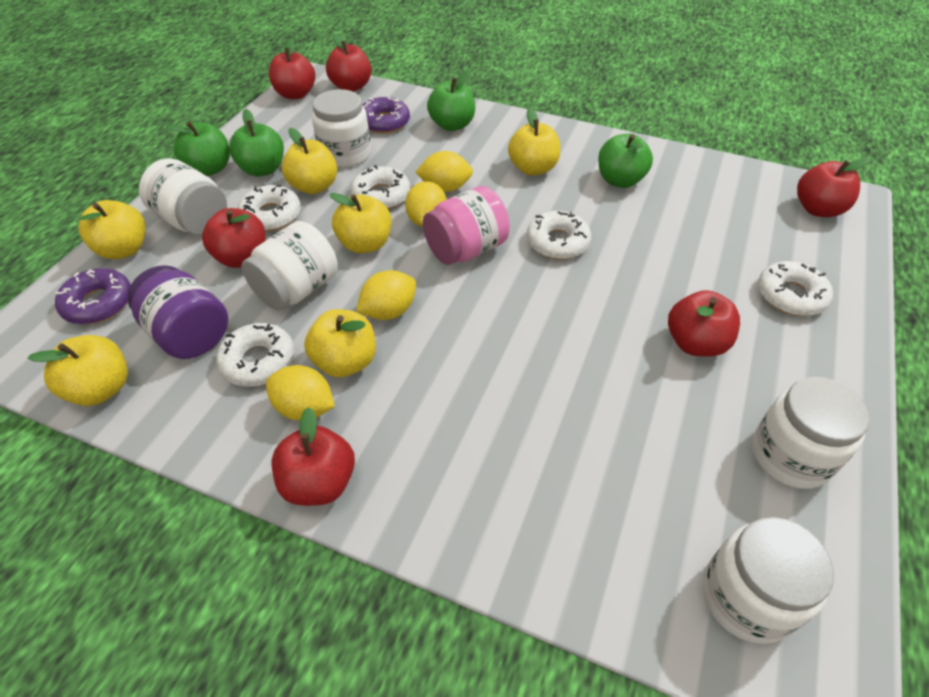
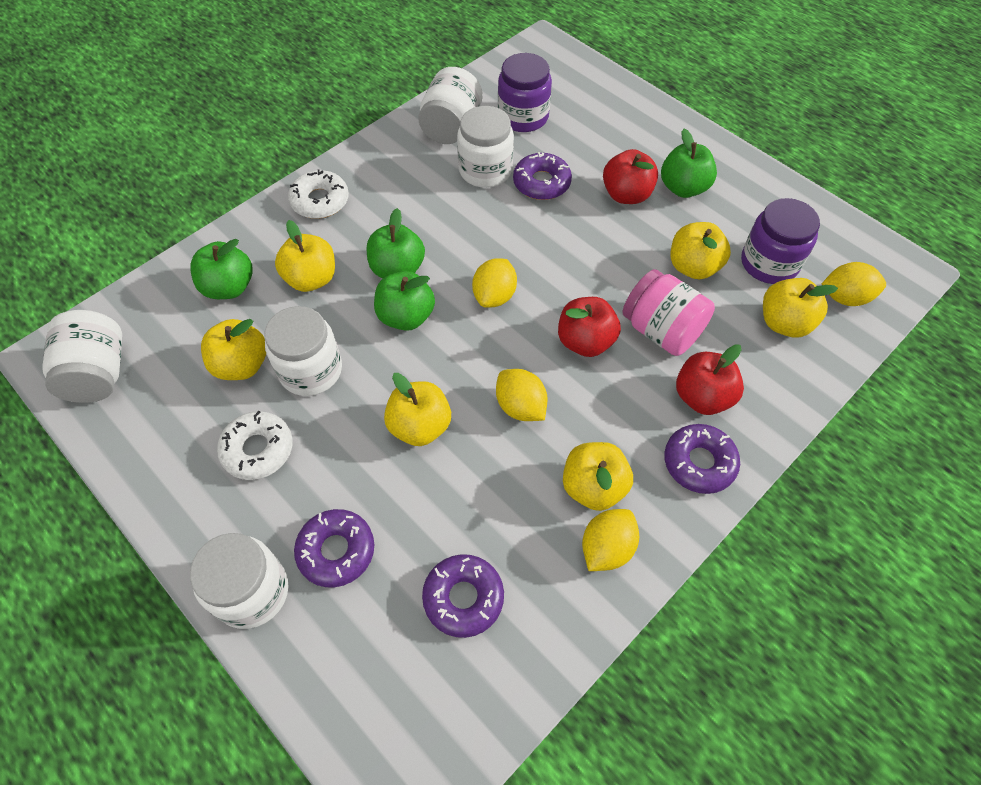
purple donut: 2 -> 4
purple jar: 1 -> 2
red apple: 6 -> 3
white donut: 5 -> 2

